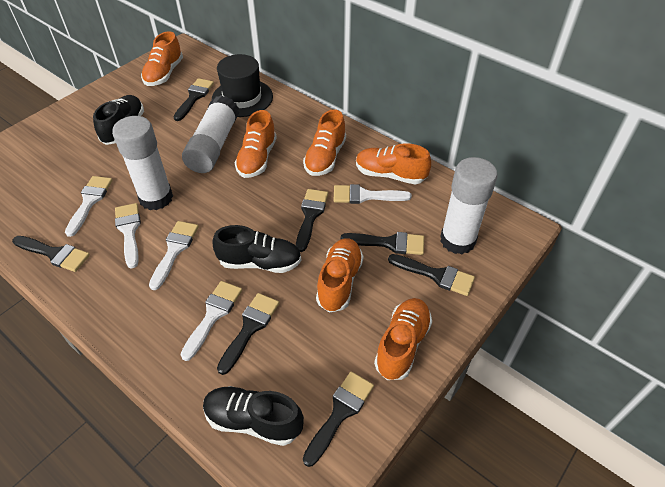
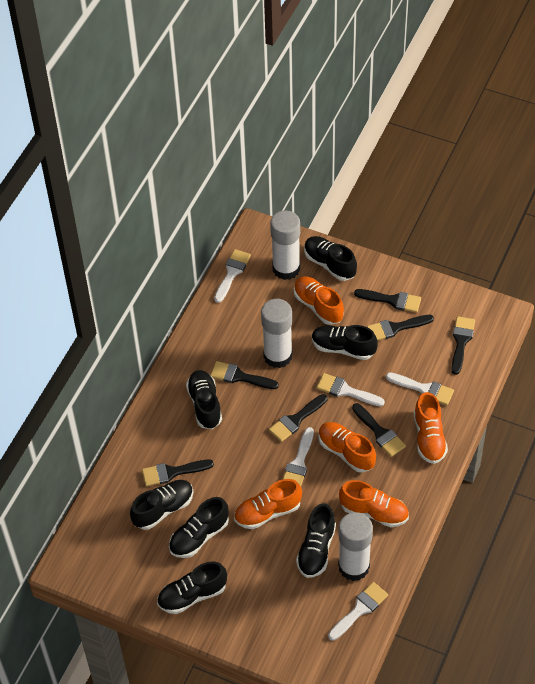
black hat: 1 -> 0
black shoe: 3 -> 7
orange shoe: 6 -> 5

